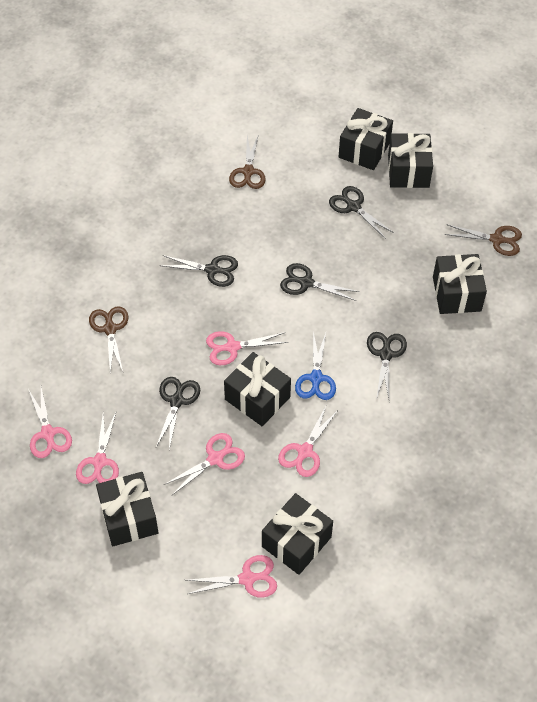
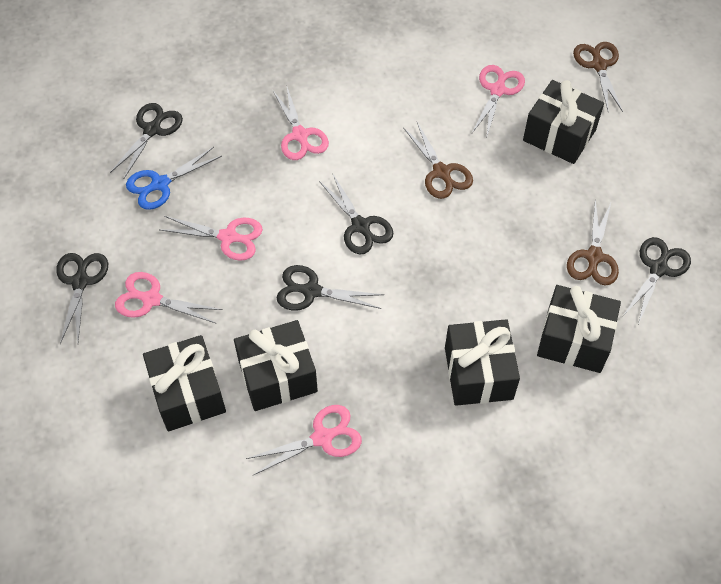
black gift: 6 -> 5
pink scissors: 6 -> 5

